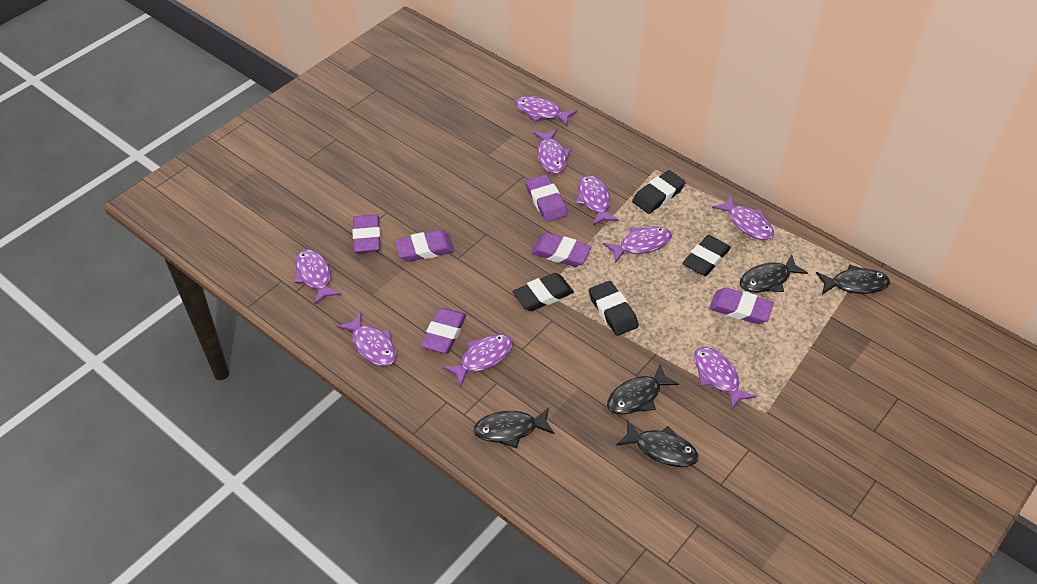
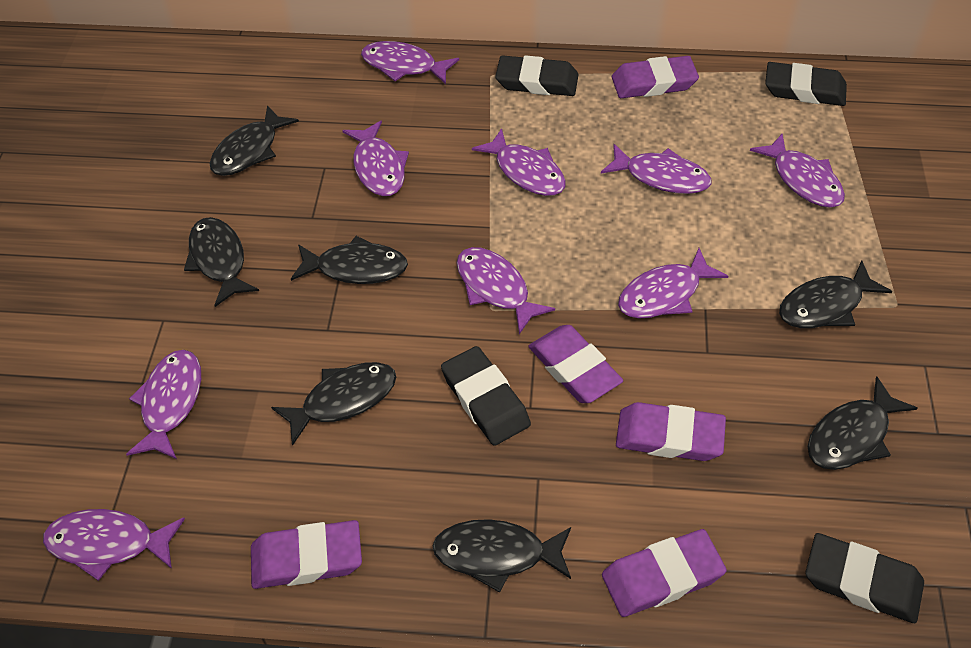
black fish: 5 -> 7
purple eraser: 6 -> 5

